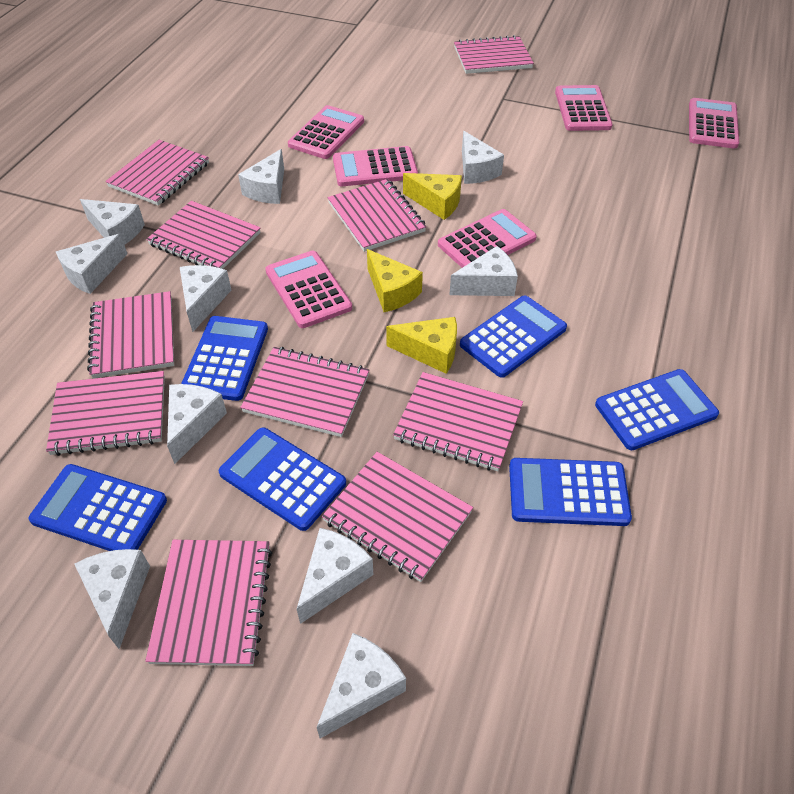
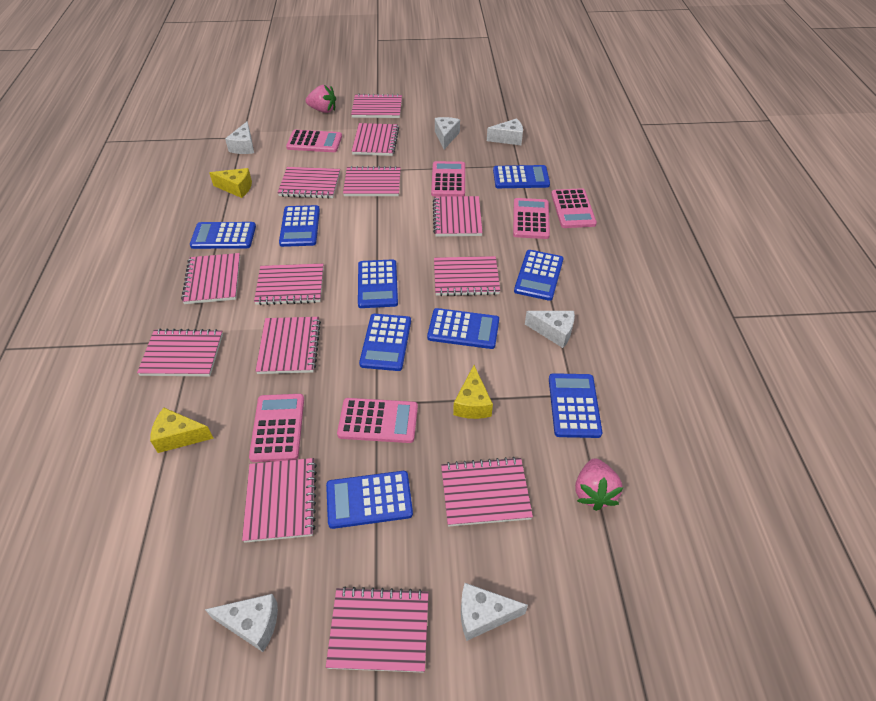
blue calculator: 6 -> 9
pink notebook: 10 -> 13
pink strawberry: 0 -> 2
white cheese: 10 -> 6

